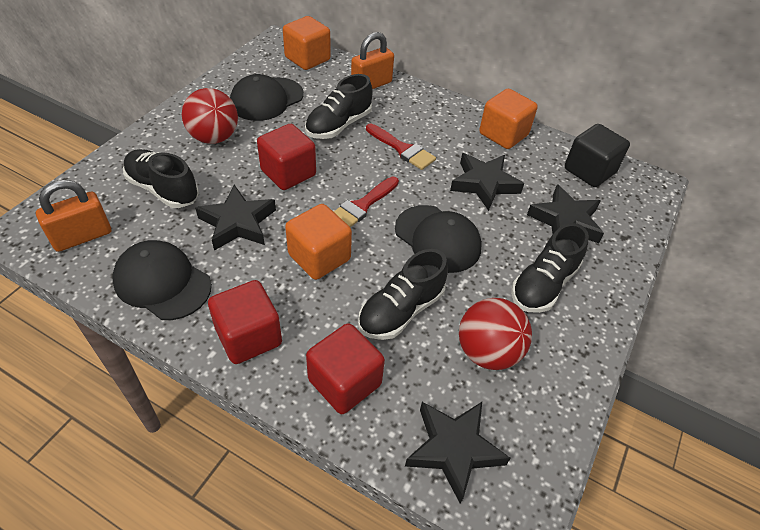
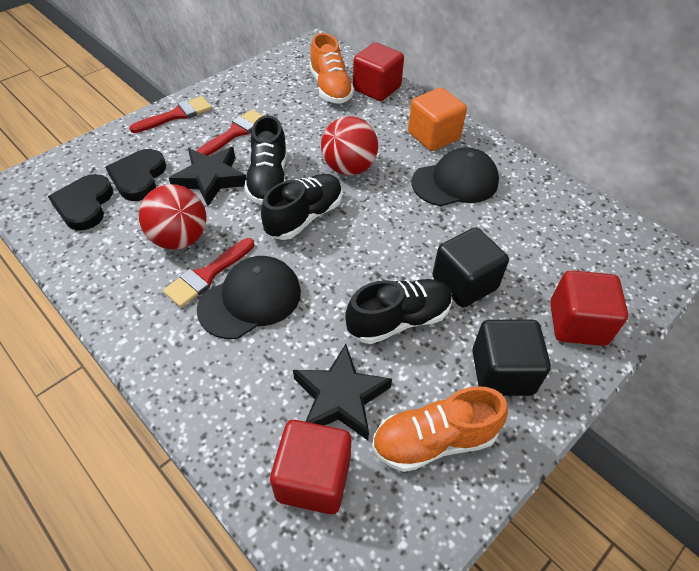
black cap: 3 -> 2
black cube: 1 -> 2
black heart: 0 -> 2
black shoe: 4 -> 3
black star: 4 -> 2
orange cube: 3 -> 1
orange padlock: 2 -> 0
orange shoe: 0 -> 2
red brush: 2 -> 3

